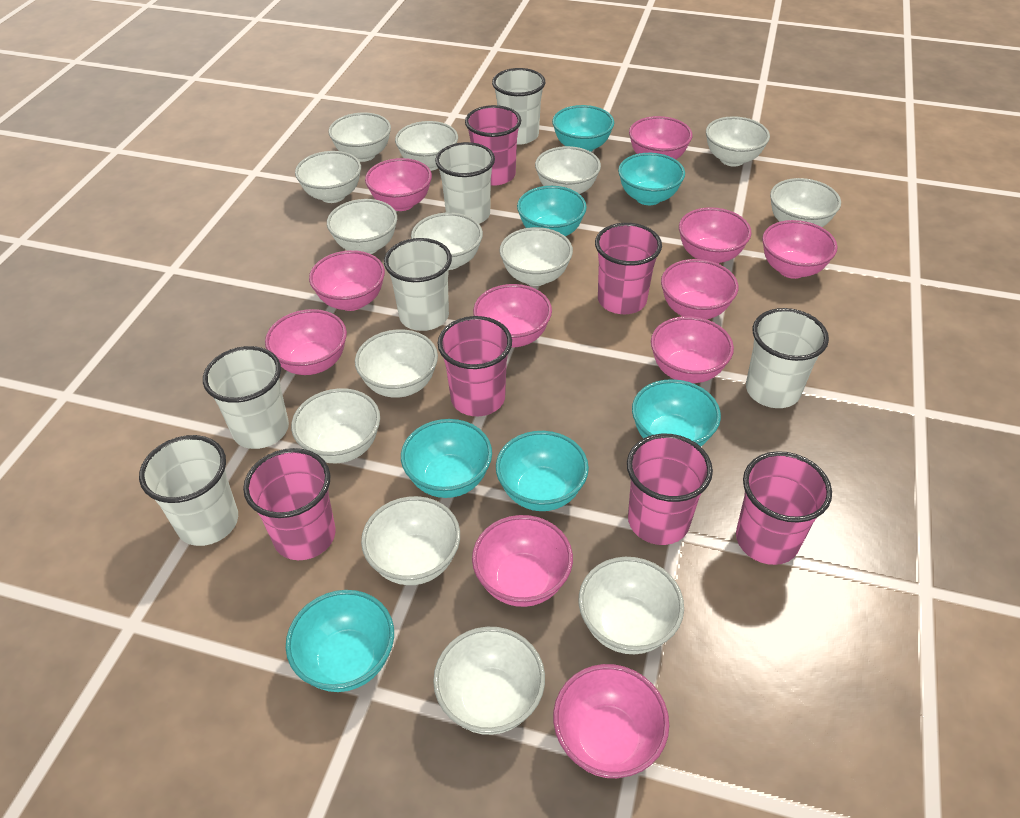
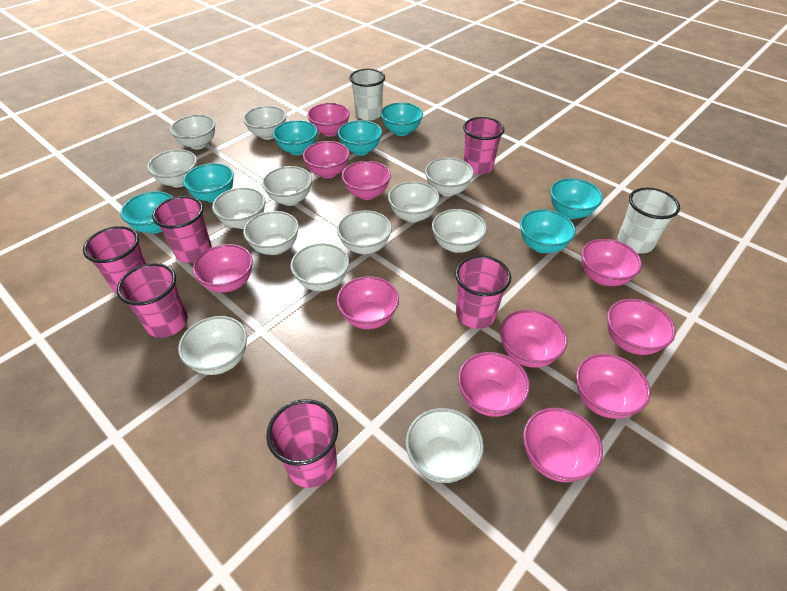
white bowl: 14 -> 13
white cup: 6 -> 2

